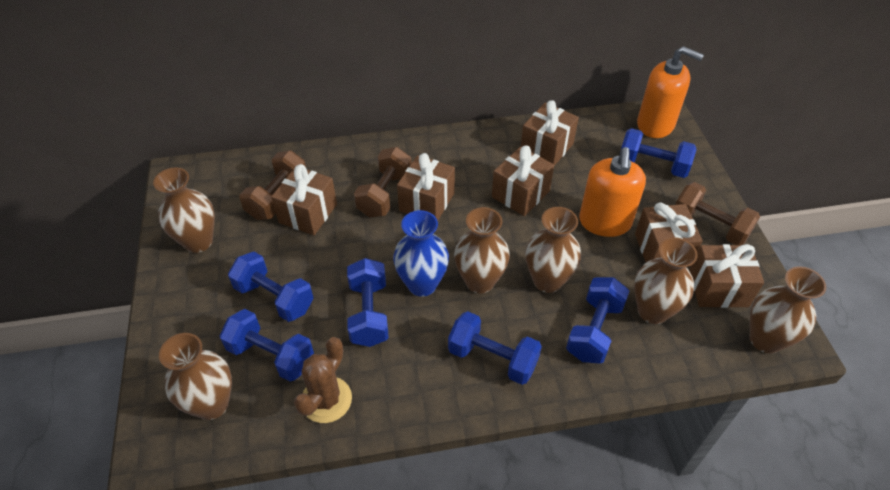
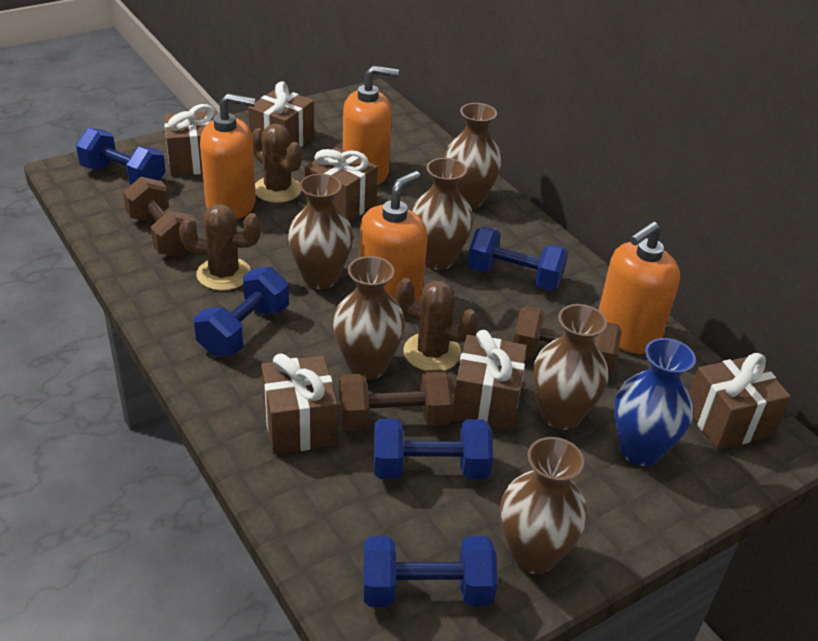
blue dumbbell: 6 -> 5
brown cactus: 1 -> 3
orange soap dispenser: 2 -> 4

